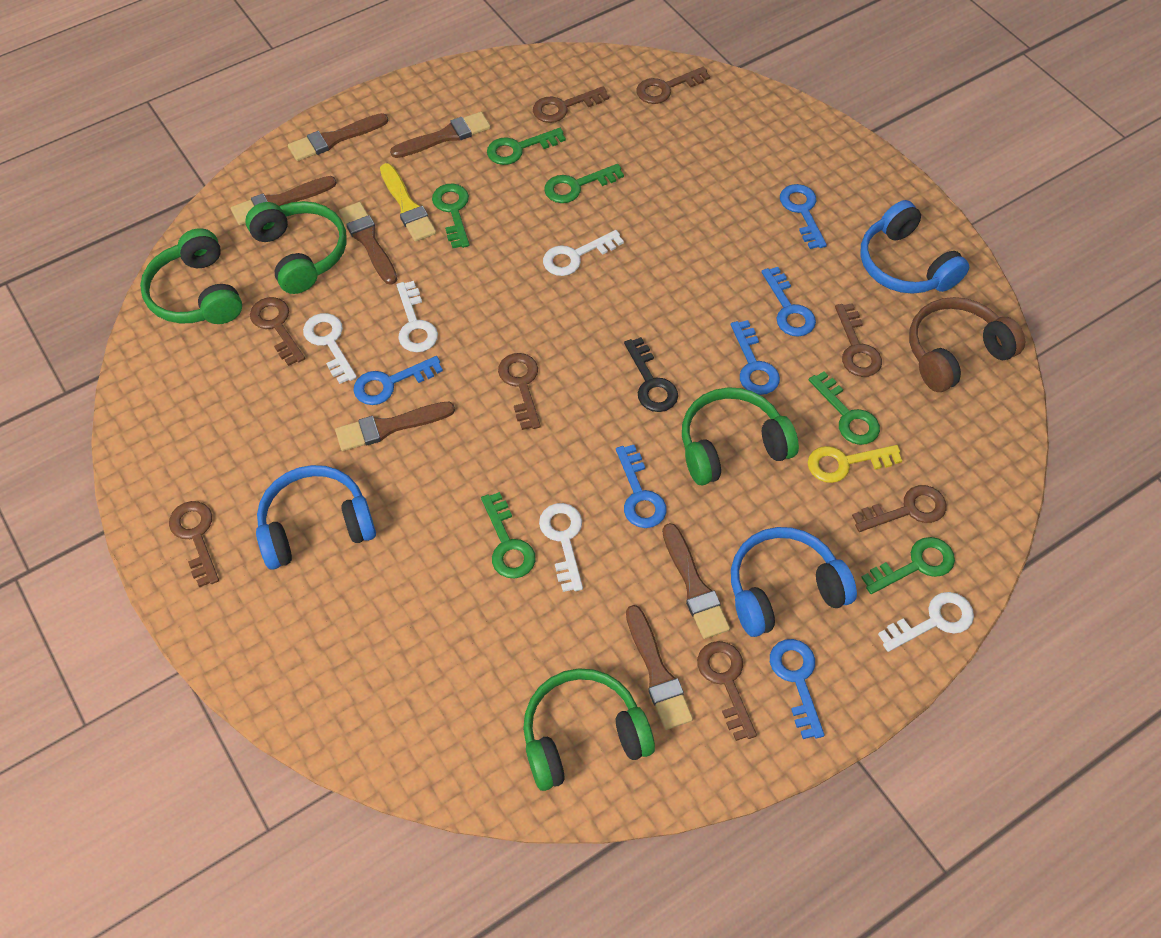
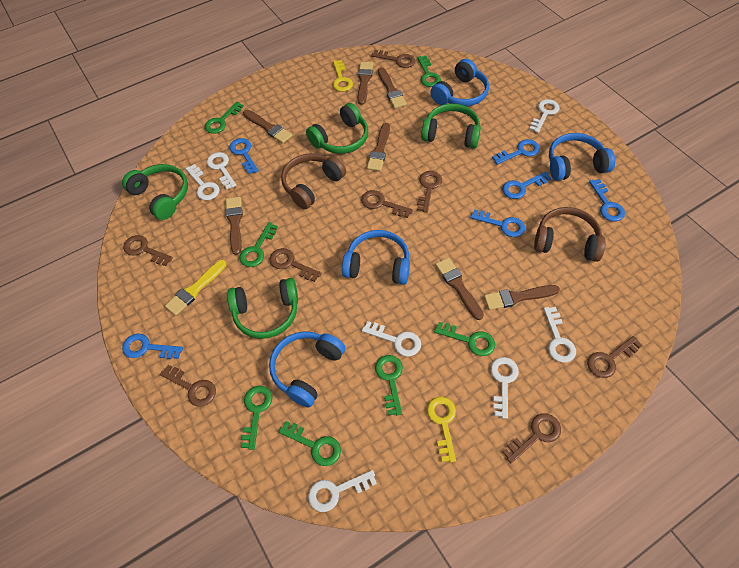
black key: 1 -> 0
blue headphones: 3 -> 4
brown headphones: 1 -> 2
green key: 6 -> 7
white key: 5 -> 7
yellow key: 1 -> 2

